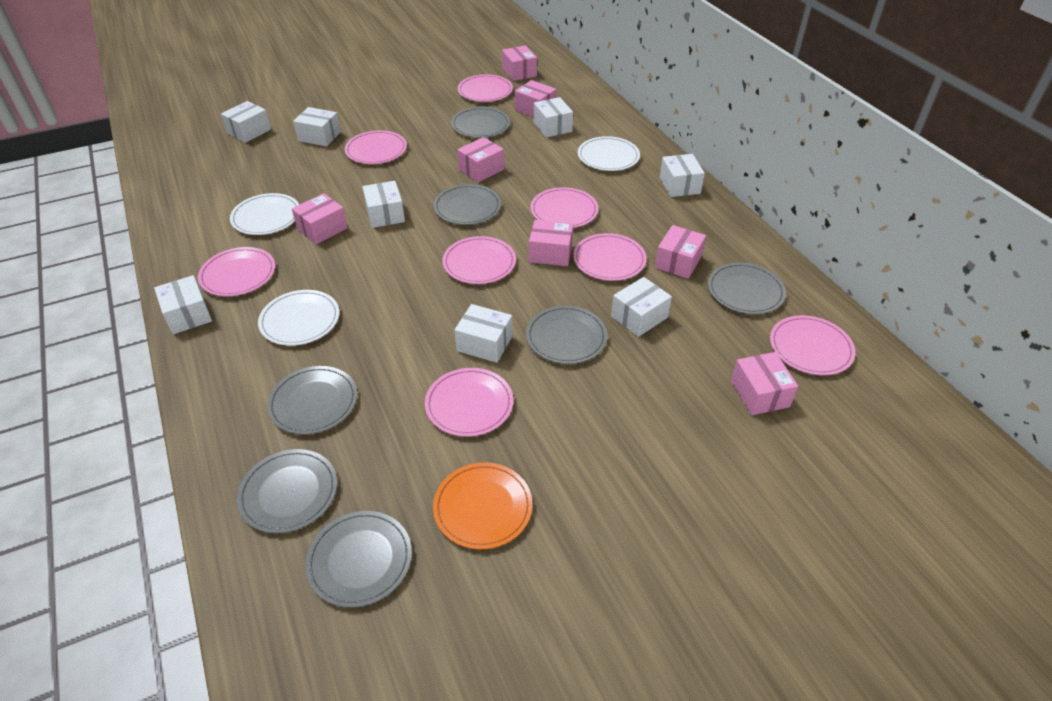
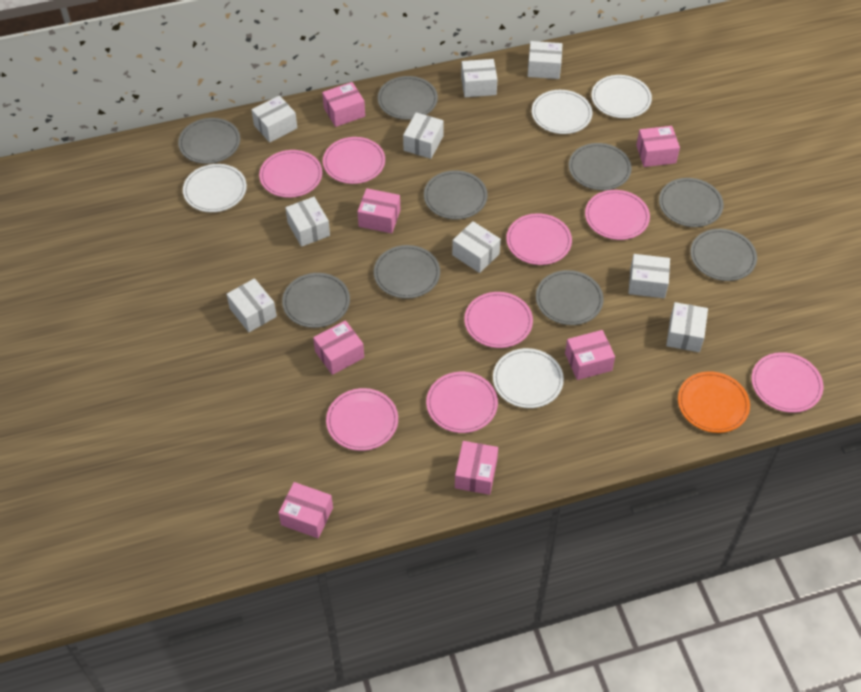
grey plate: 7 -> 9
white box: 8 -> 9
white plate: 3 -> 4

